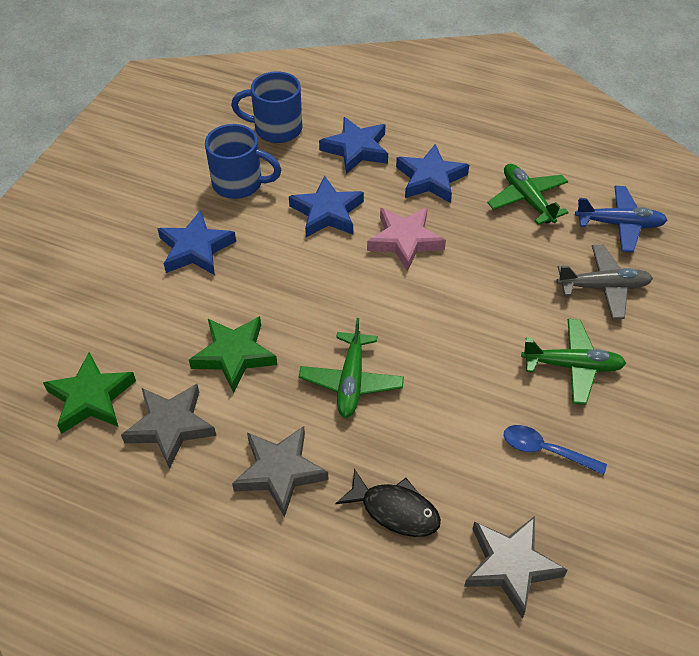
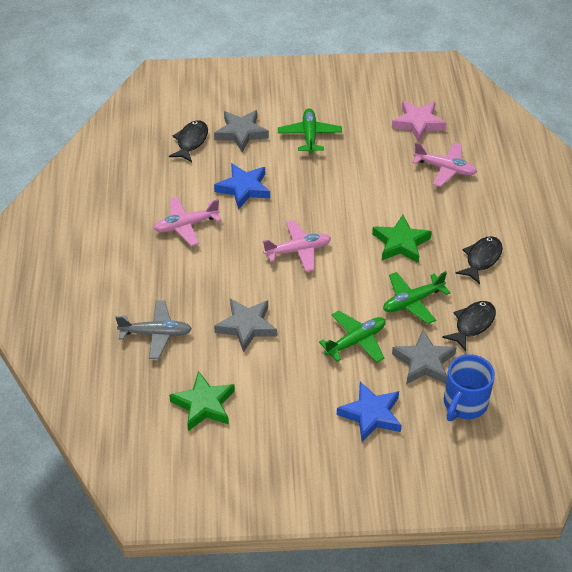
black fish: 1 -> 3
blue mug: 2 -> 1
blue plane: 1 -> 0
blue spoon: 1 -> 0
blue star: 4 -> 2
pink plane: 0 -> 3

